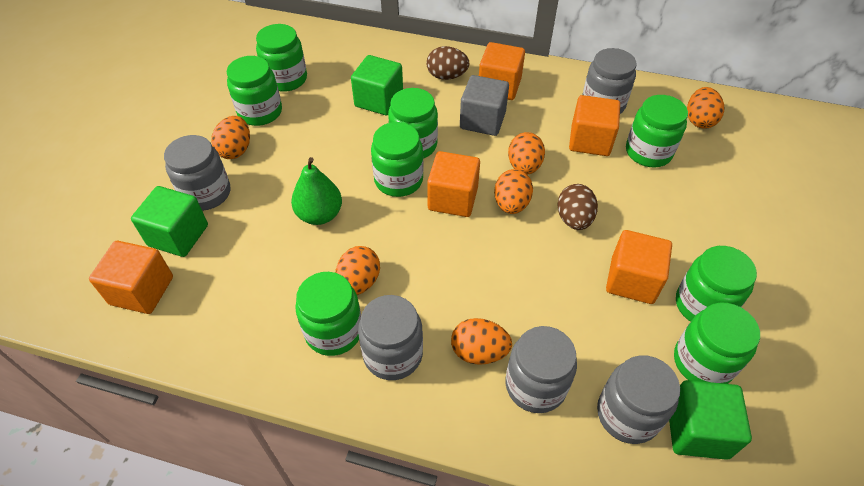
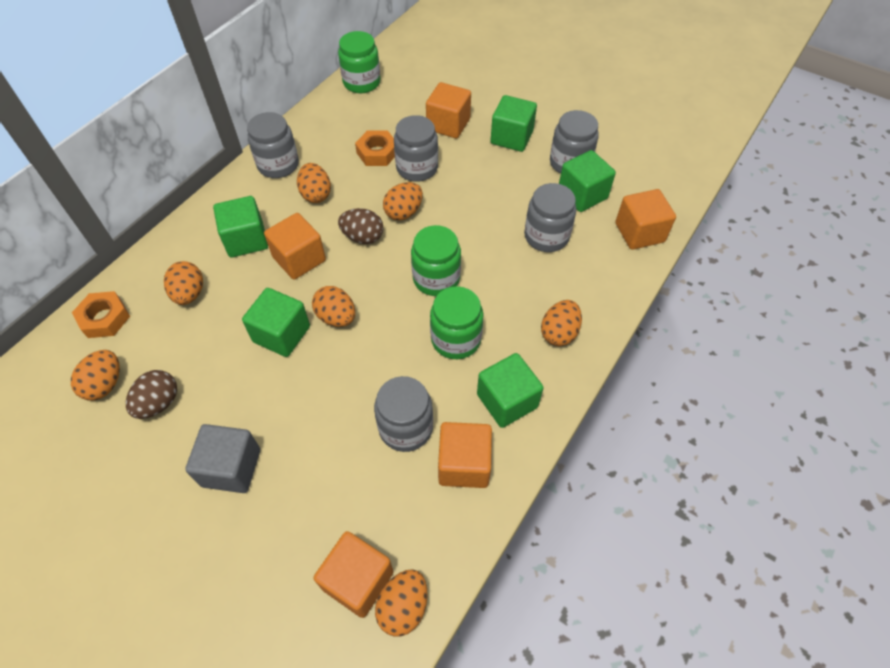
green cube: 3 -> 5
green jar: 8 -> 3
green pear: 1 -> 0
orange egg: 6 -> 7
orange nut: 0 -> 2

